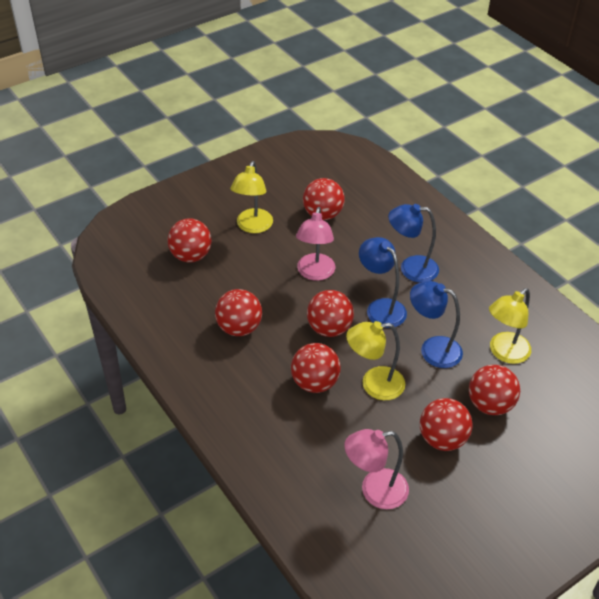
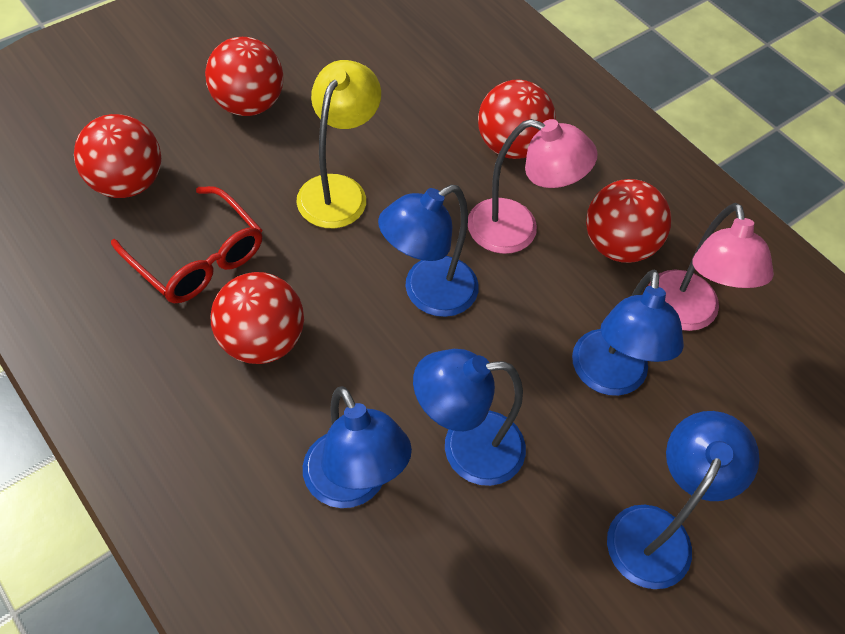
blue lamp: 3 -> 5
red ball: 7 -> 5
red glasses: 0 -> 1
yellow lamp: 3 -> 1

